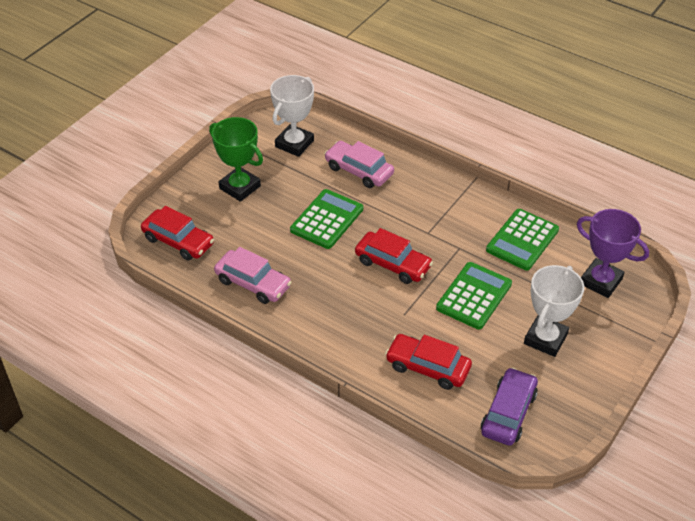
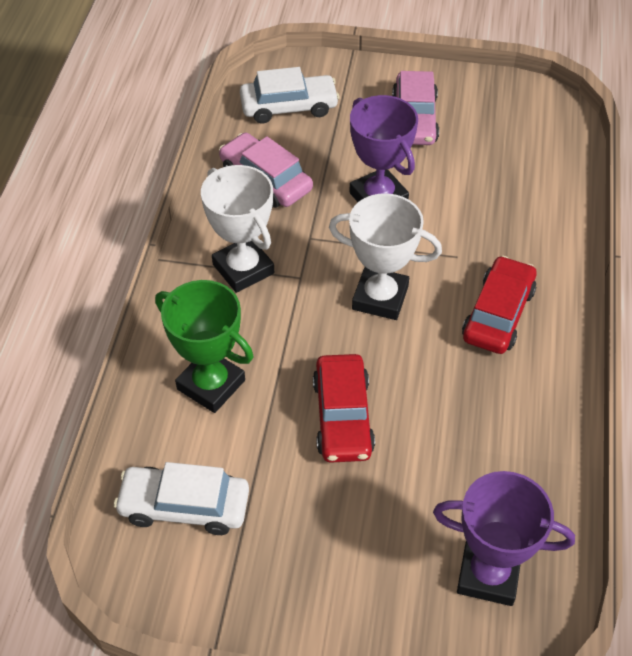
green calculator: 3 -> 0
purple car: 1 -> 0
purple trophy: 1 -> 2
red car: 3 -> 2
white car: 0 -> 2

